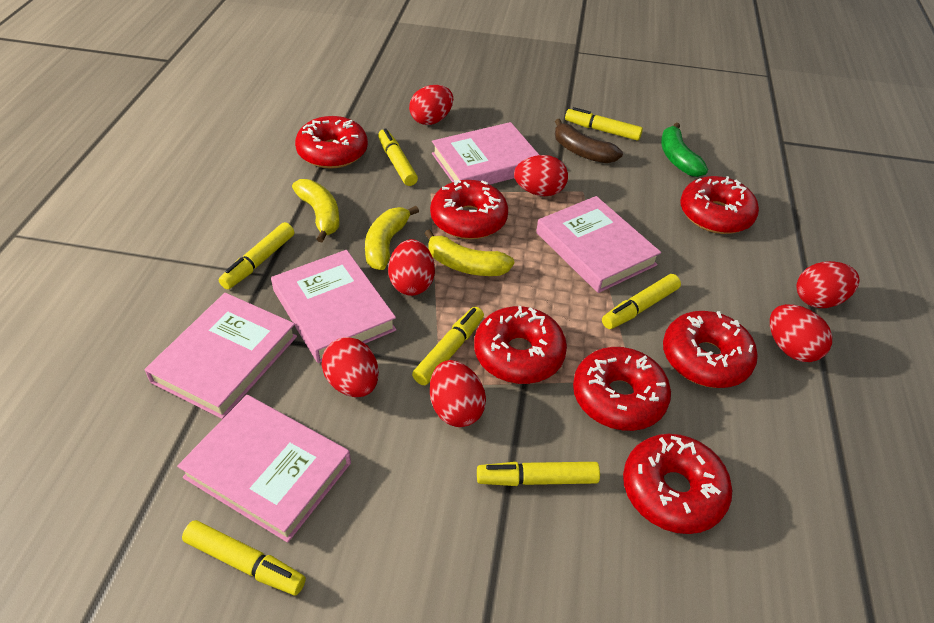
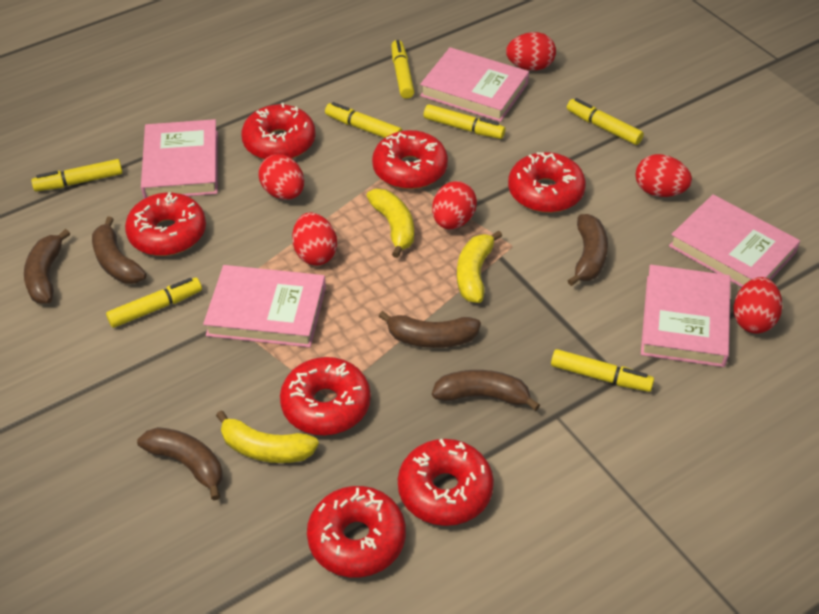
brown banana: 1 -> 6
green banana: 1 -> 0
red egg: 7 -> 6

